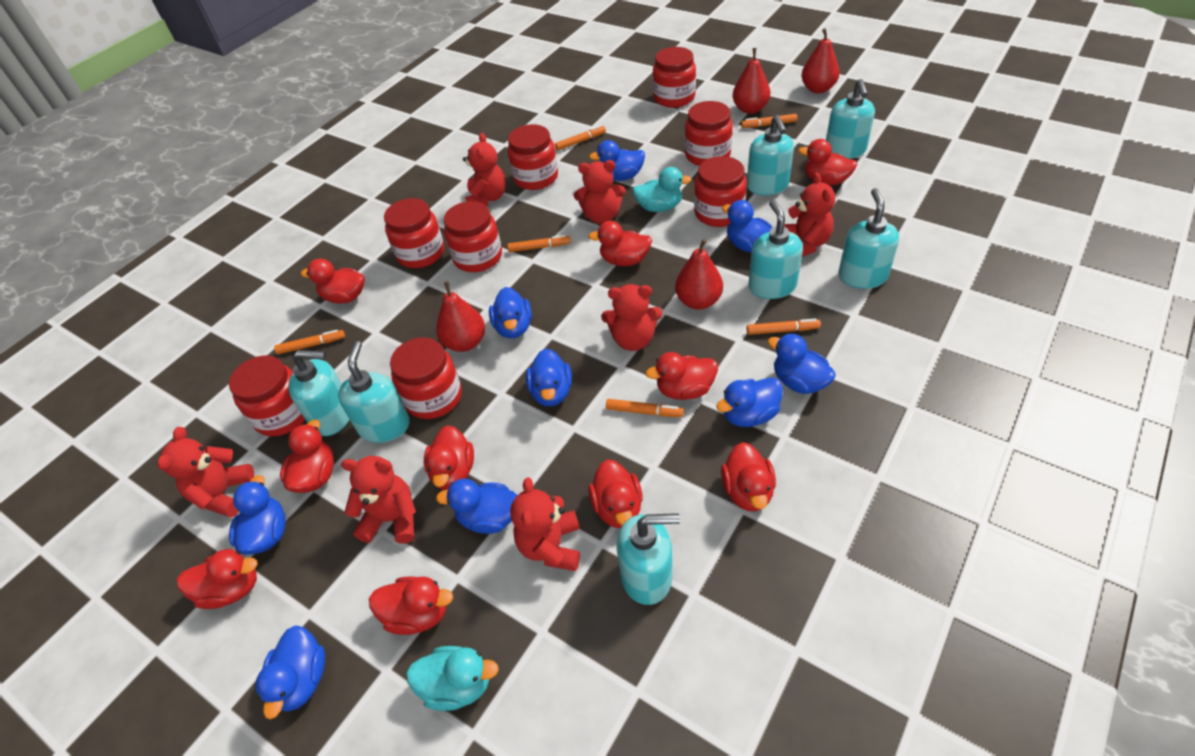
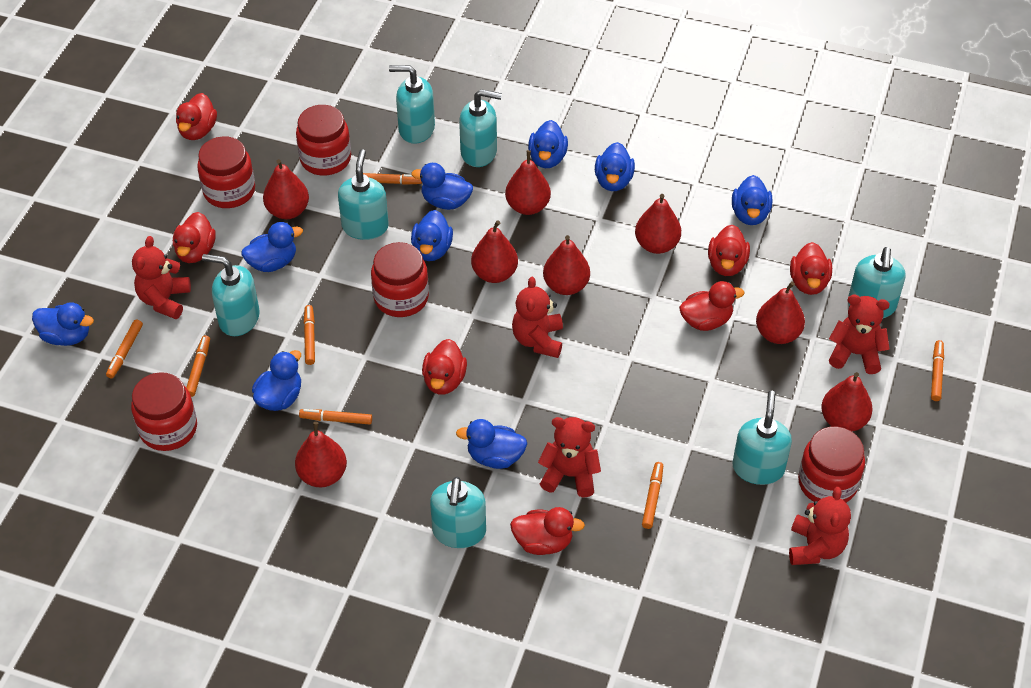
orange marker: 6 -> 7
red duck: 10 -> 7
red jar: 8 -> 5
red pear: 4 -> 8
red teddy bear: 7 -> 5
turquoise duck: 2 -> 0

